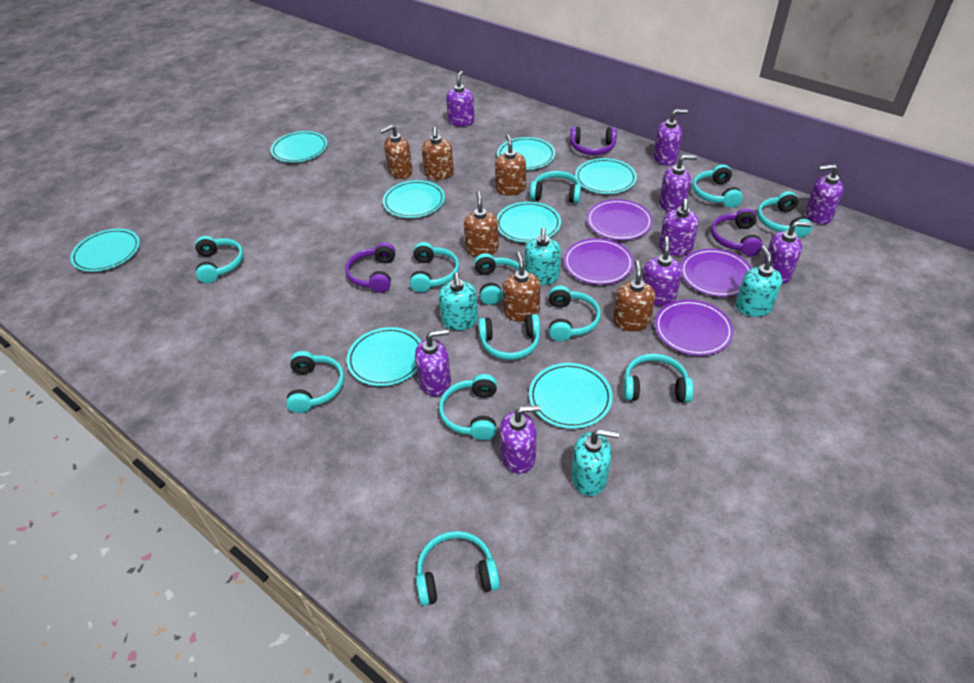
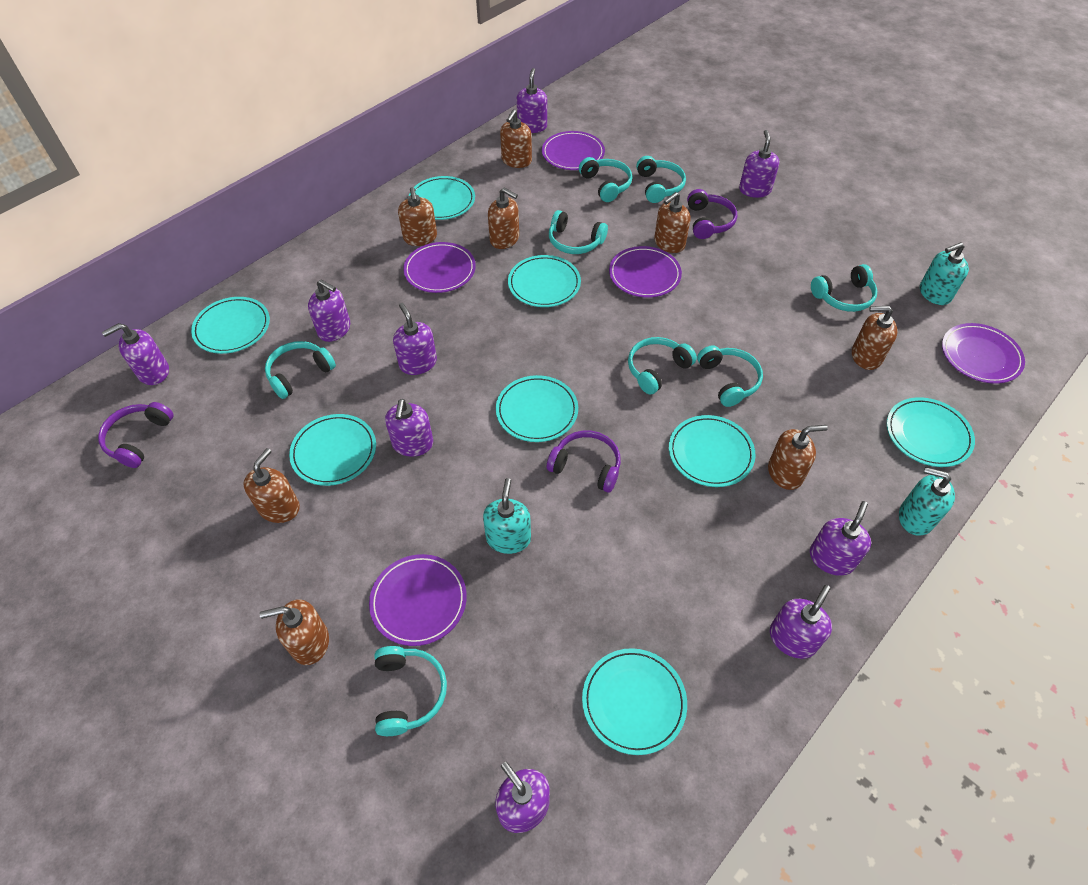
brown soap dispenser: 6 -> 8
purple plate: 4 -> 5
turquoise headphones: 12 -> 8
turquoise soap dispenser: 4 -> 3

